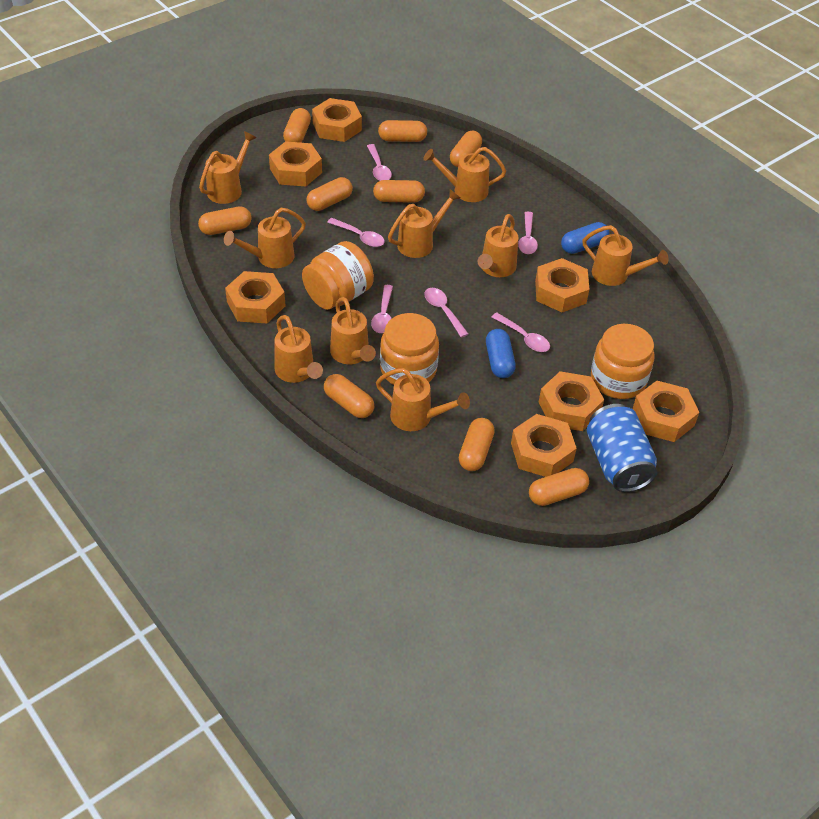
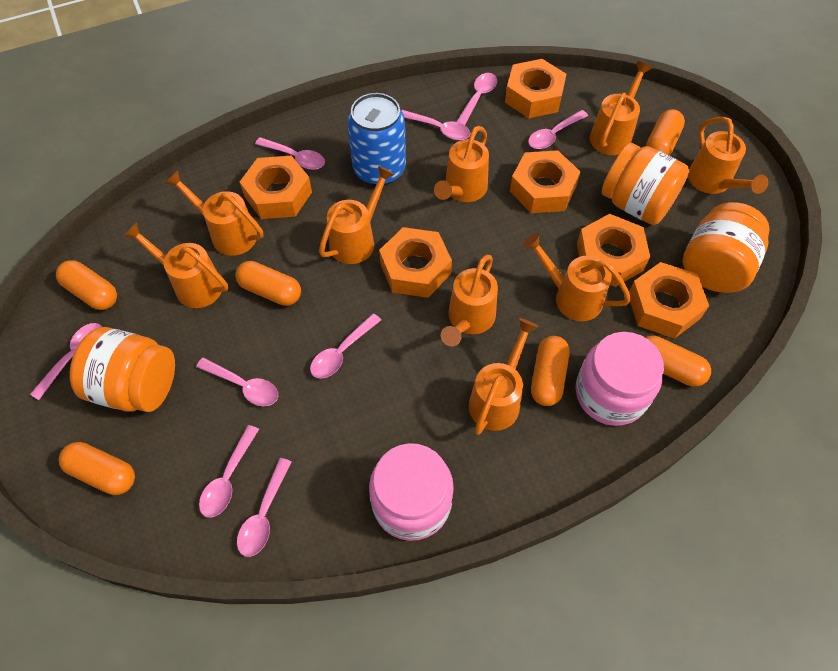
blue capsule: 2 -> 0
orange capsule: 9 -> 6
orange nut: 7 -> 6
pink jar: 0 -> 2
pink spoon: 6 -> 9

